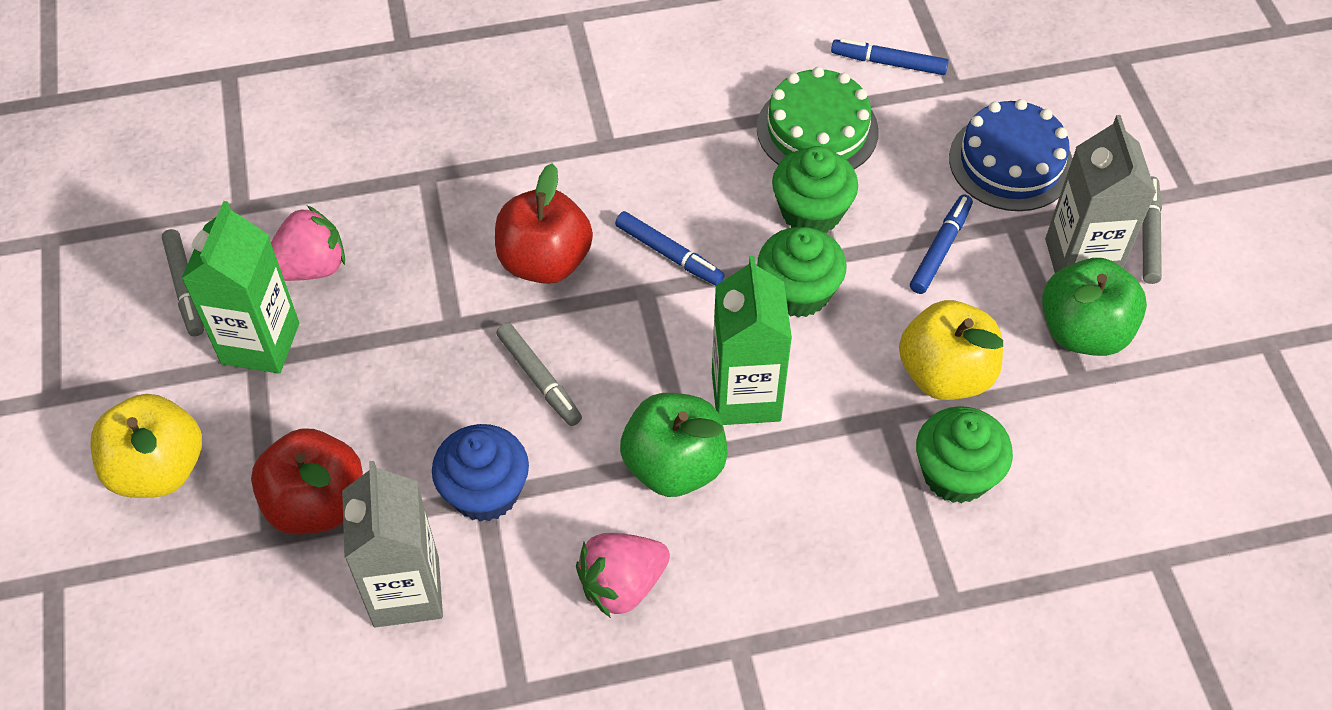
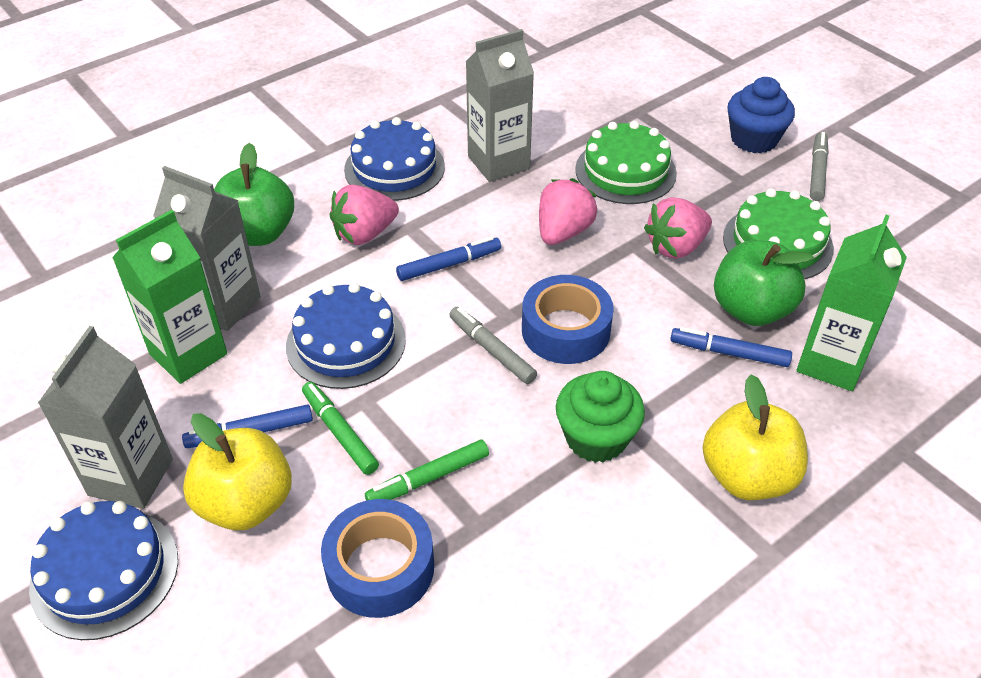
blue cake: 1 -> 3
blue tape: 0 -> 2
green cake: 1 -> 2
green cupcake: 3 -> 1
green marker: 0 -> 2
grey carton: 2 -> 3
grey marker: 3 -> 2
pink strawberry: 2 -> 3
red apple: 2 -> 0

